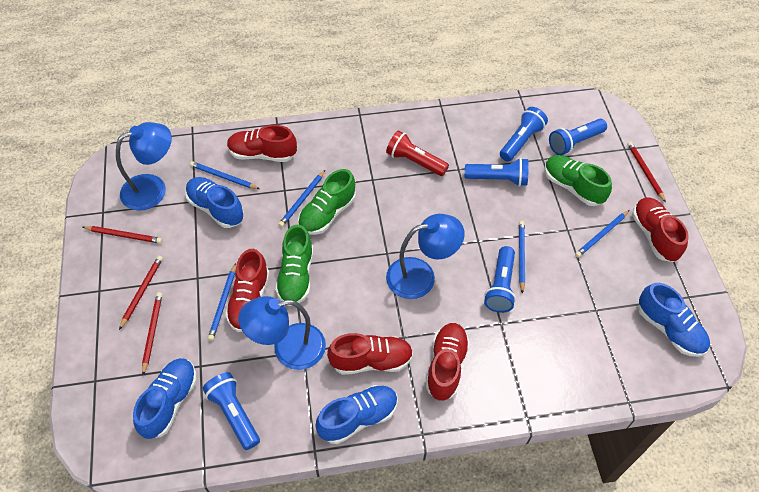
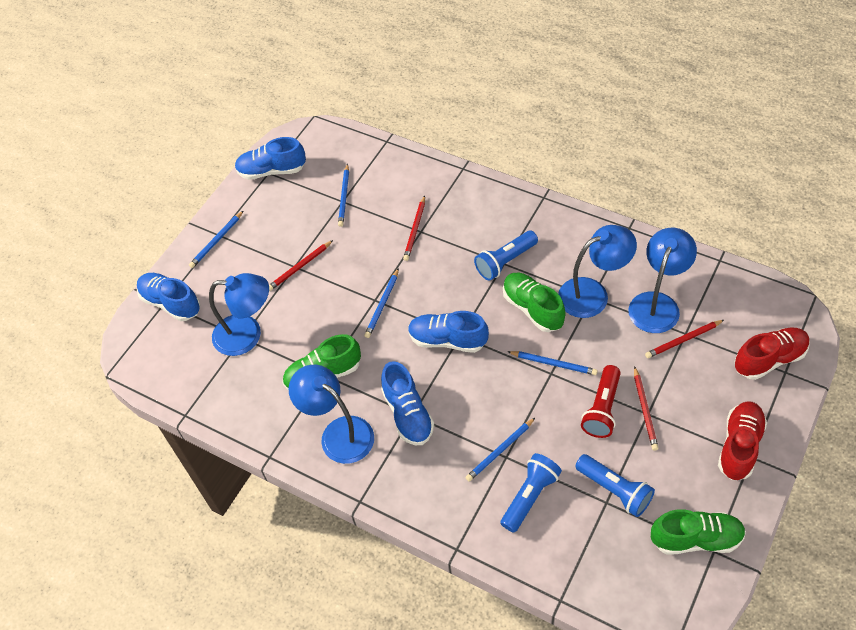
blue flashlight: 5 -> 3
blue lamp: 3 -> 4
red shoe: 5 -> 2

